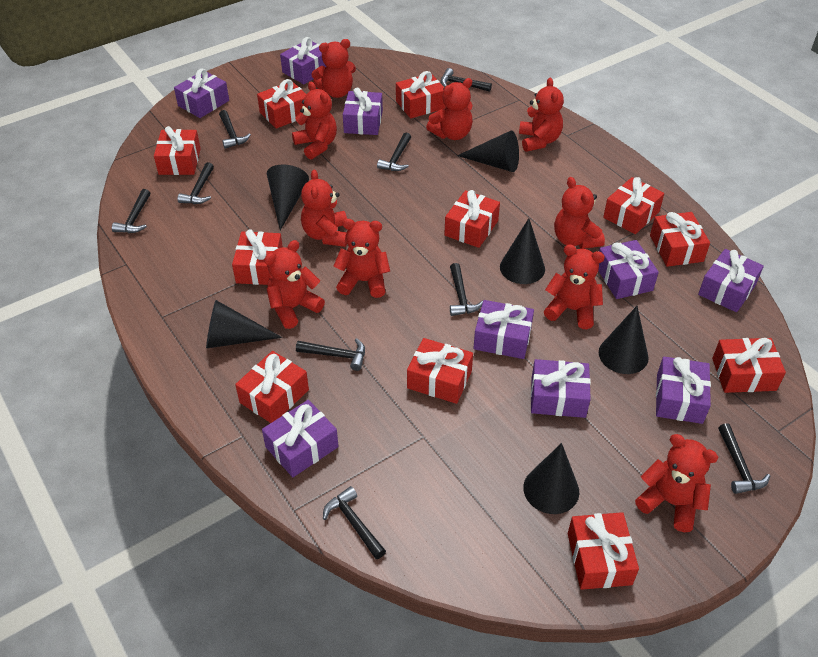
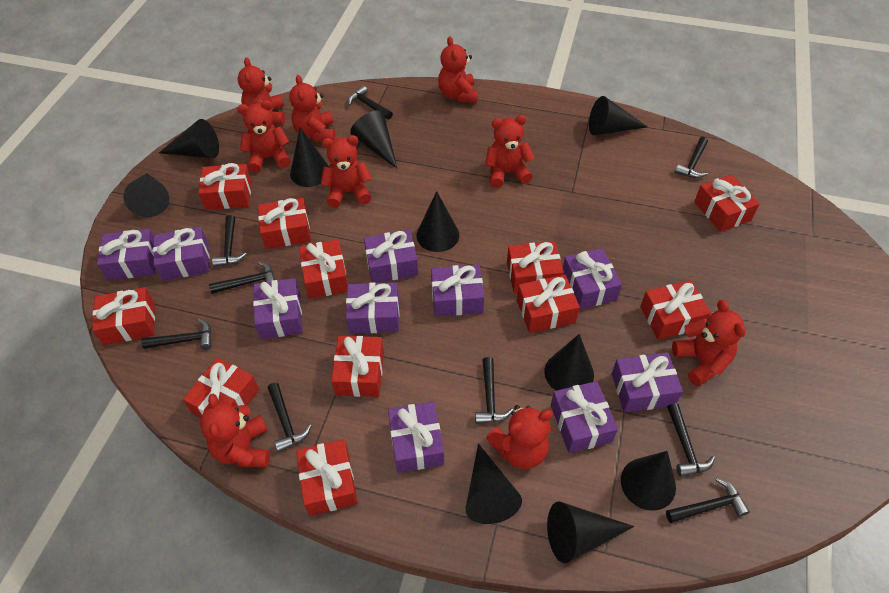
black cone: 6 -> 10
purple gift: 9 -> 10
red teddy bear: 10 -> 9

